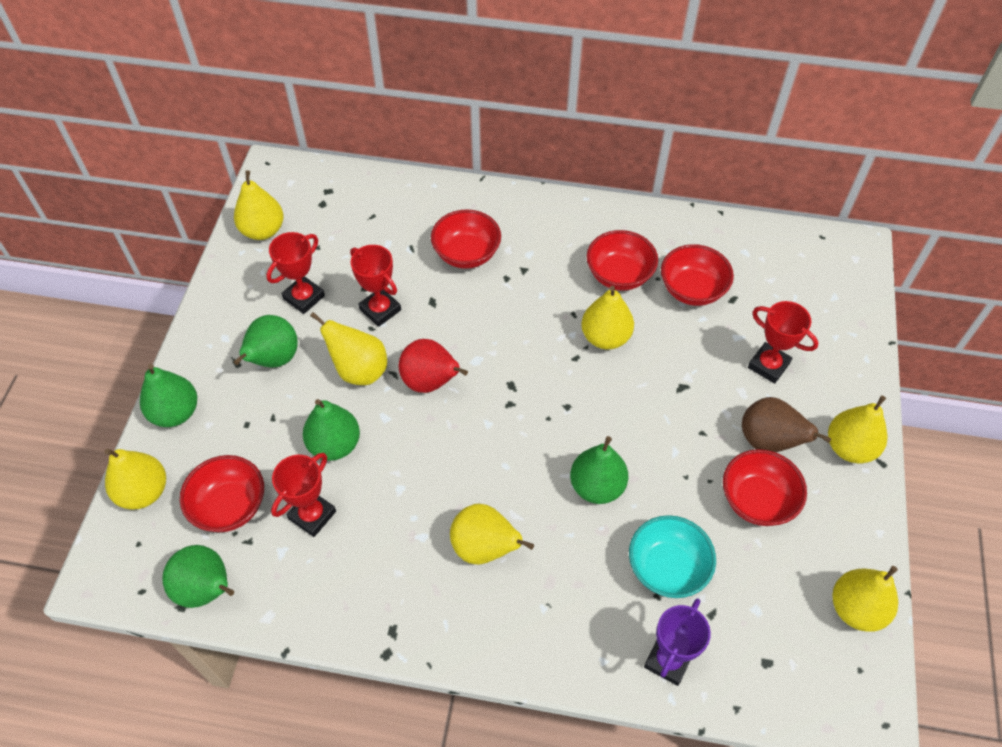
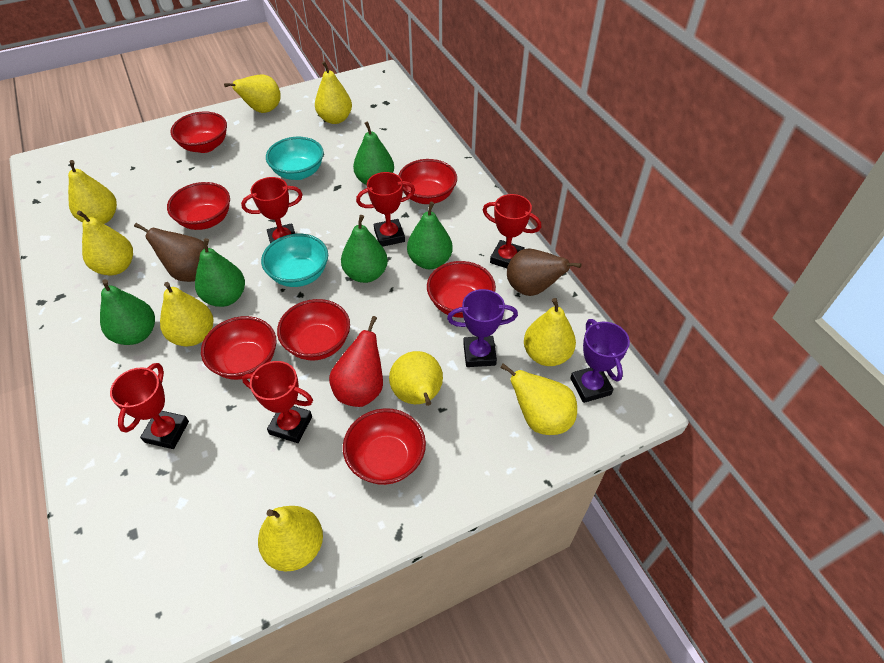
brown pear: 1 -> 2
purple trophy: 1 -> 2
red bowl: 5 -> 7
red trophy: 4 -> 5
turquoise bowl: 1 -> 2
yellow pear: 7 -> 9

